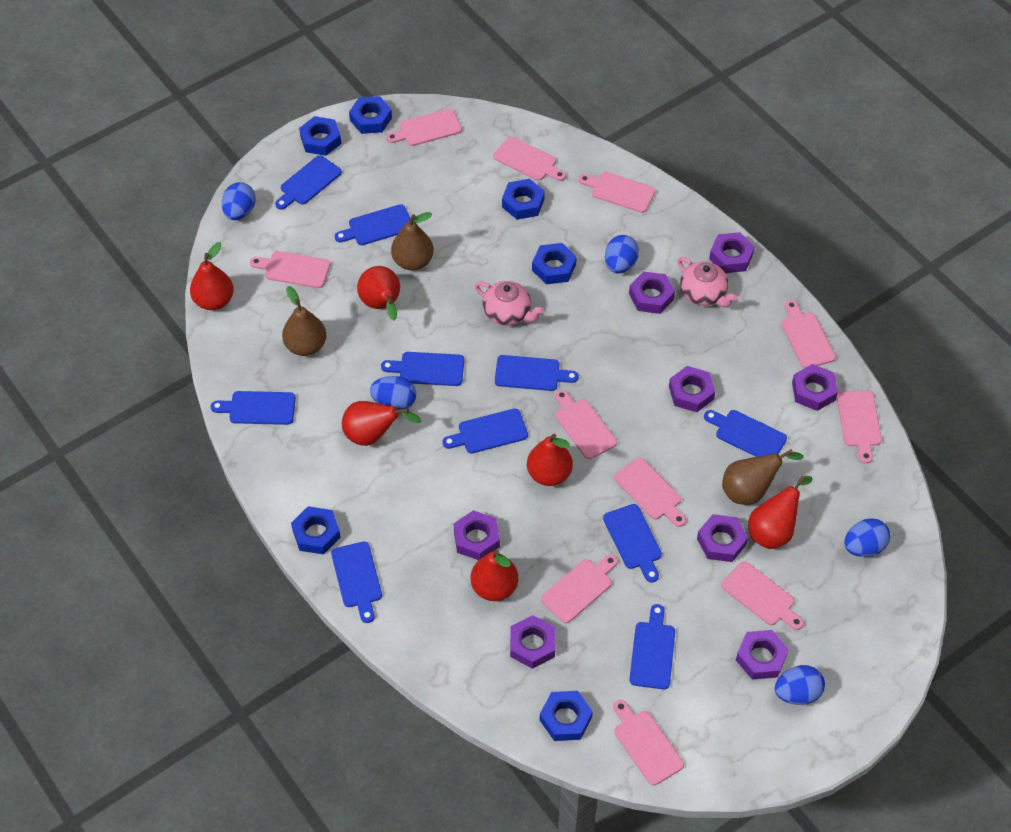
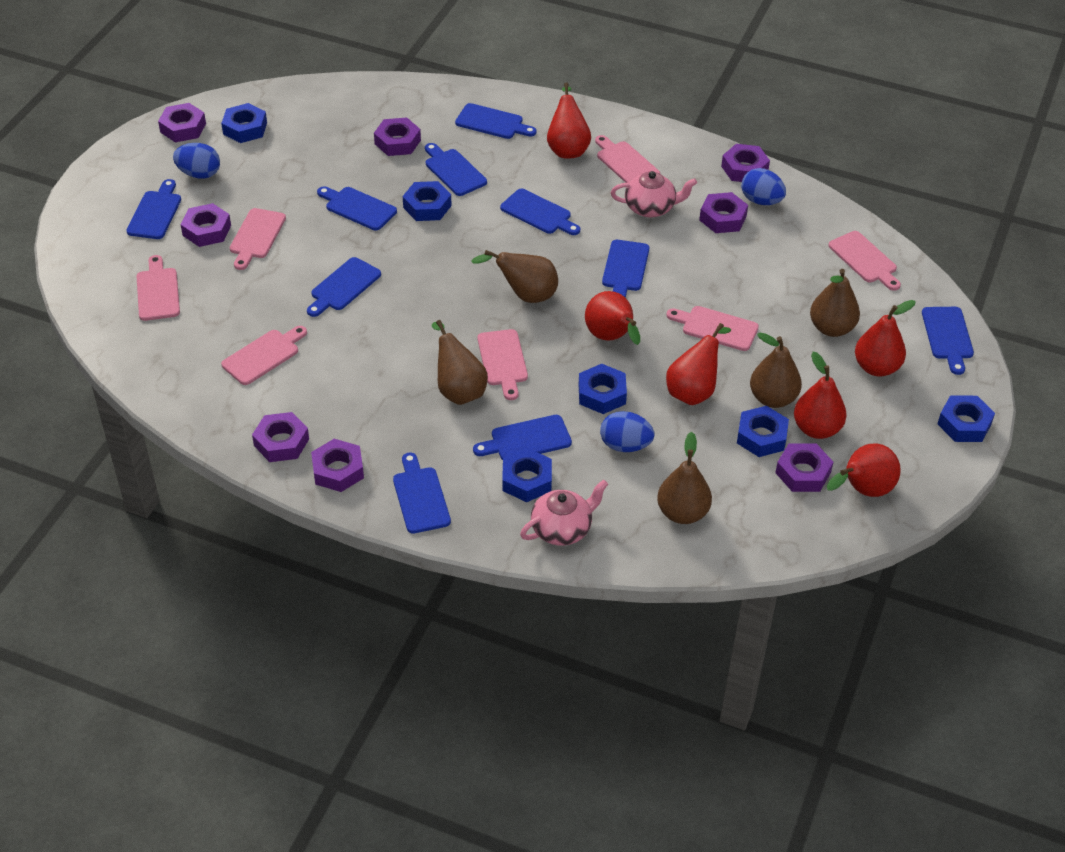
blue egg: 5 -> 3
brown pear: 3 -> 5
pink cutting board: 11 -> 7

